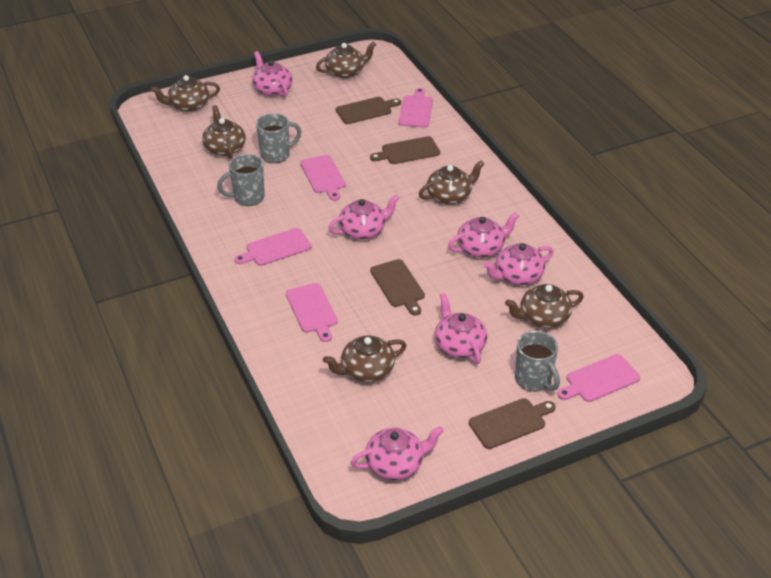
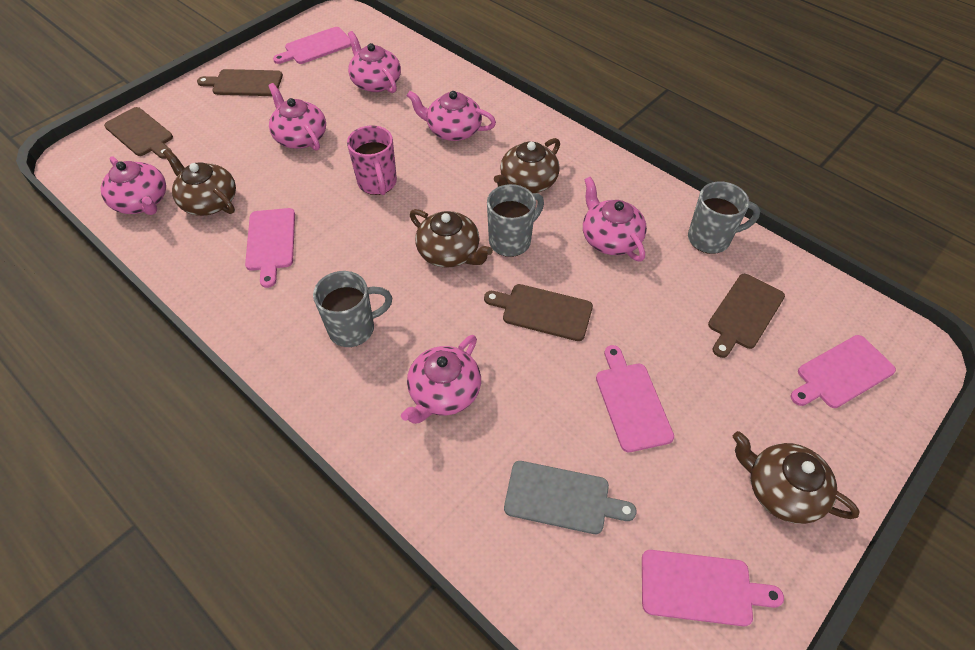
brown teapot: 6 -> 4
grey cutting board: 0 -> 1
pink mug: 0 -> 1

